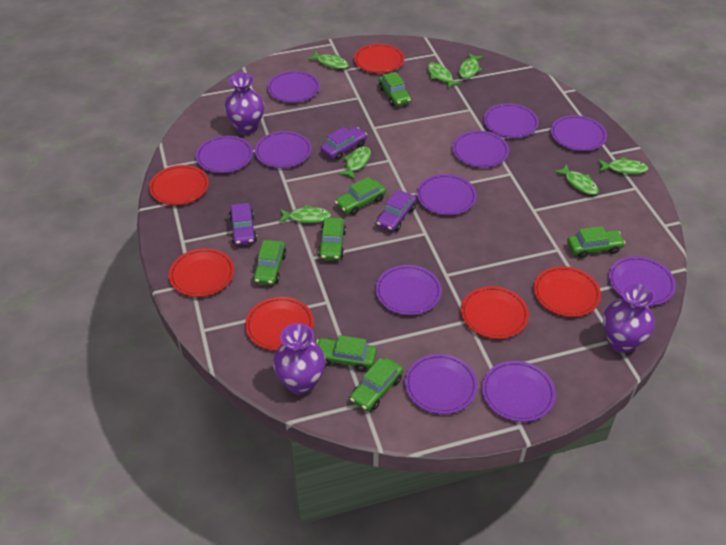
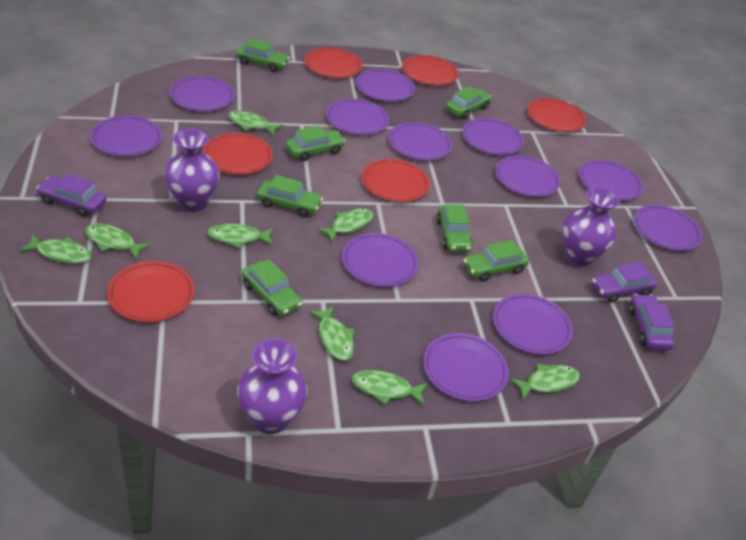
green fish: 7 -> 8
purple plate: 11 -> 12

